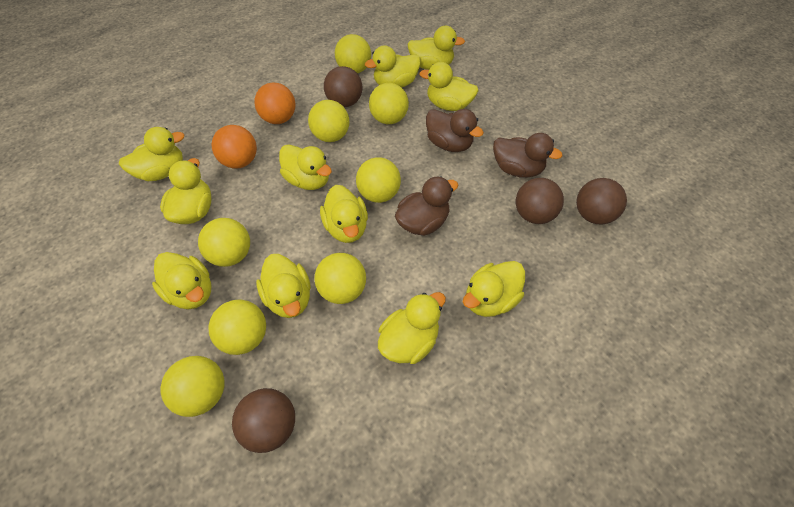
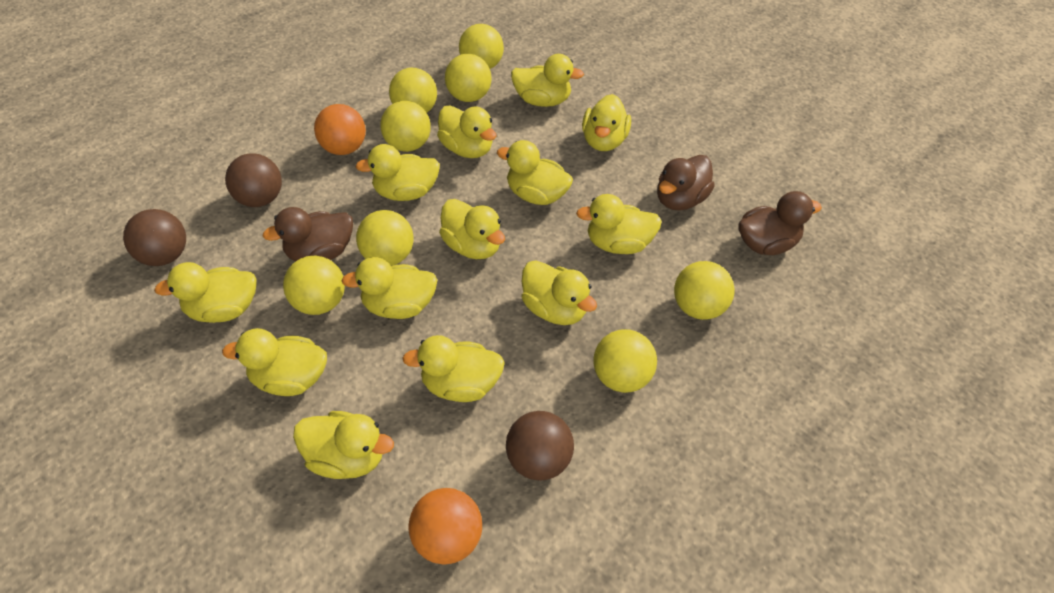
brown ball: 4 -> 3
yellow duck: 11 -> 13

